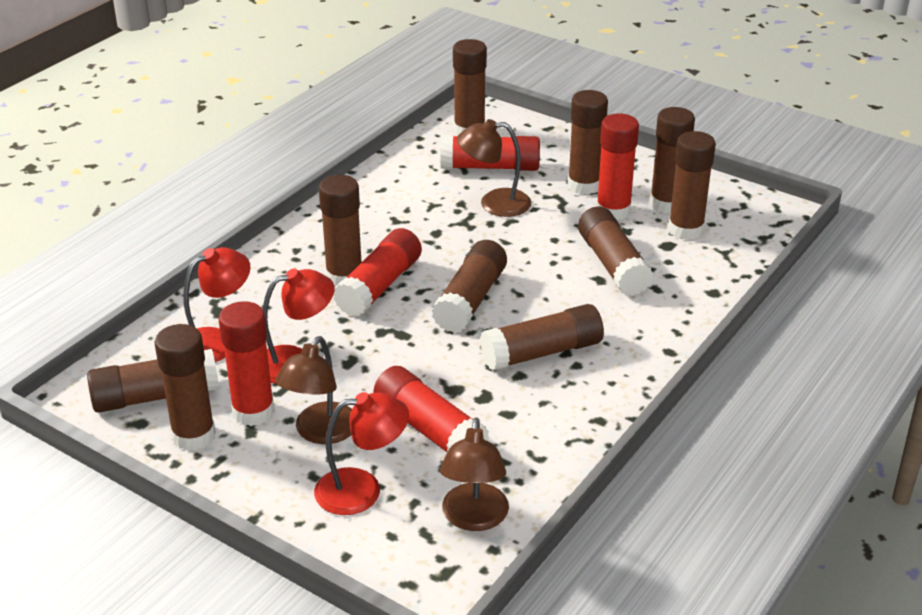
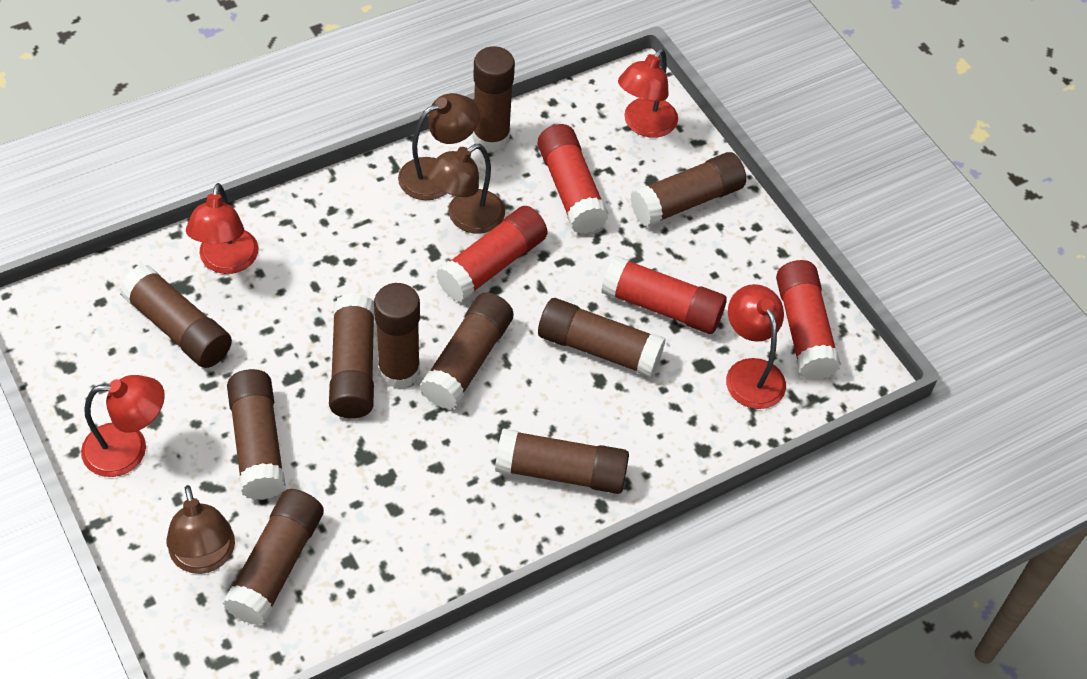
red glue stick: 5 -> 4
red lamp: 3 -> 4

